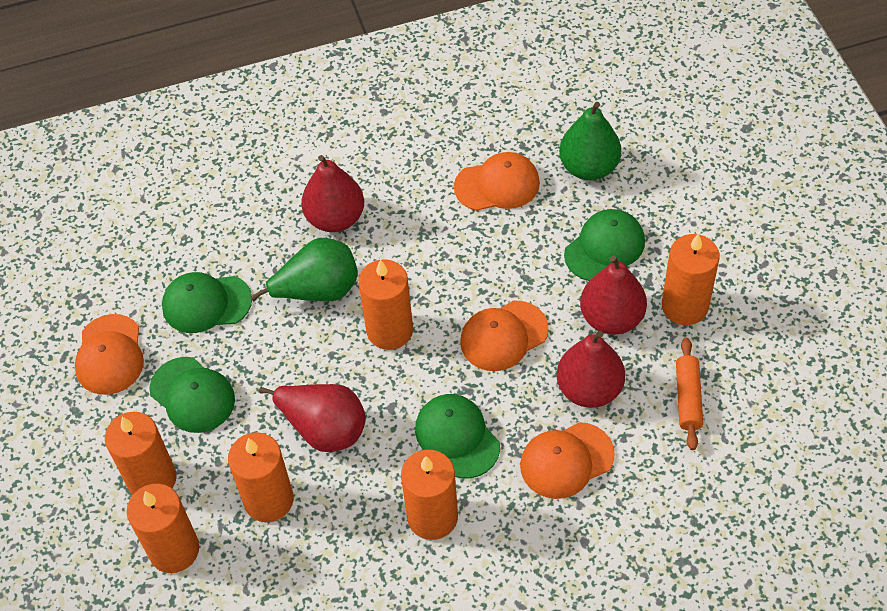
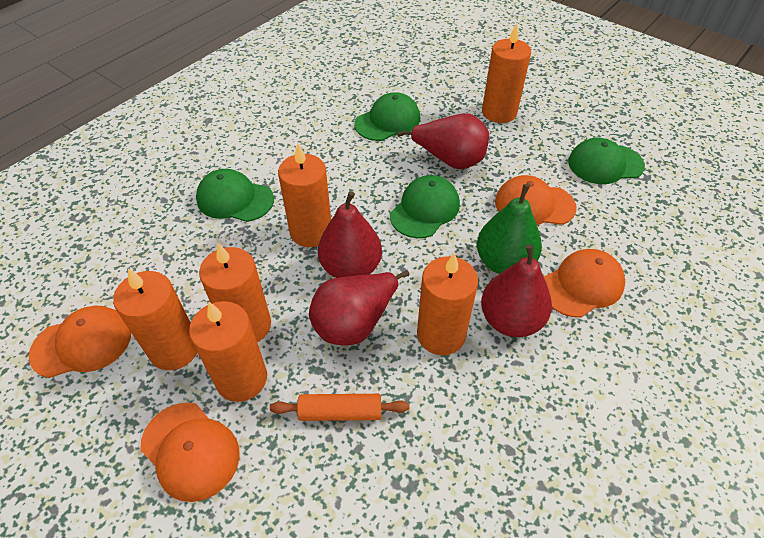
green pear: 2 -> 1

